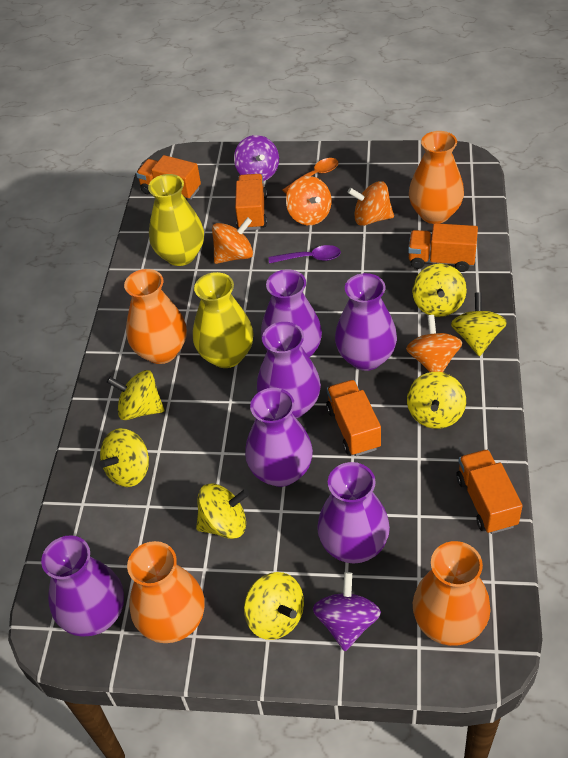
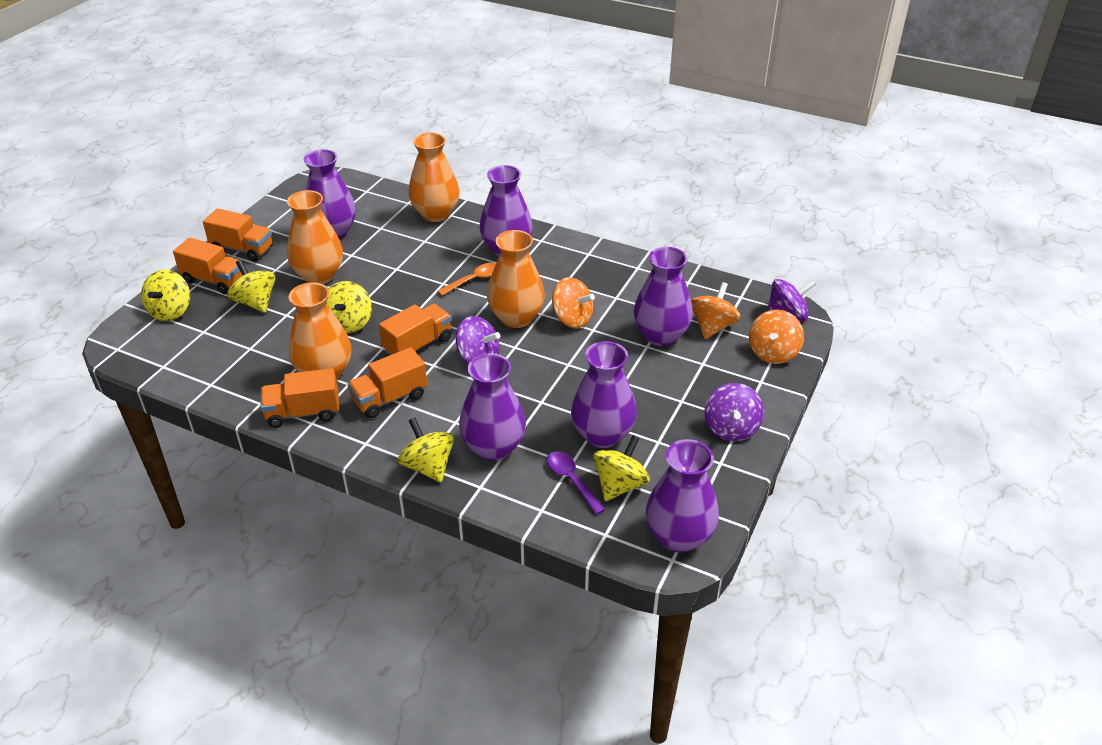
orange spinning top: 4 -> 3
purple spinning top: 2 -> 3
yellow spinning top: 7 -> 5
yellow vase: 2 -> 0

